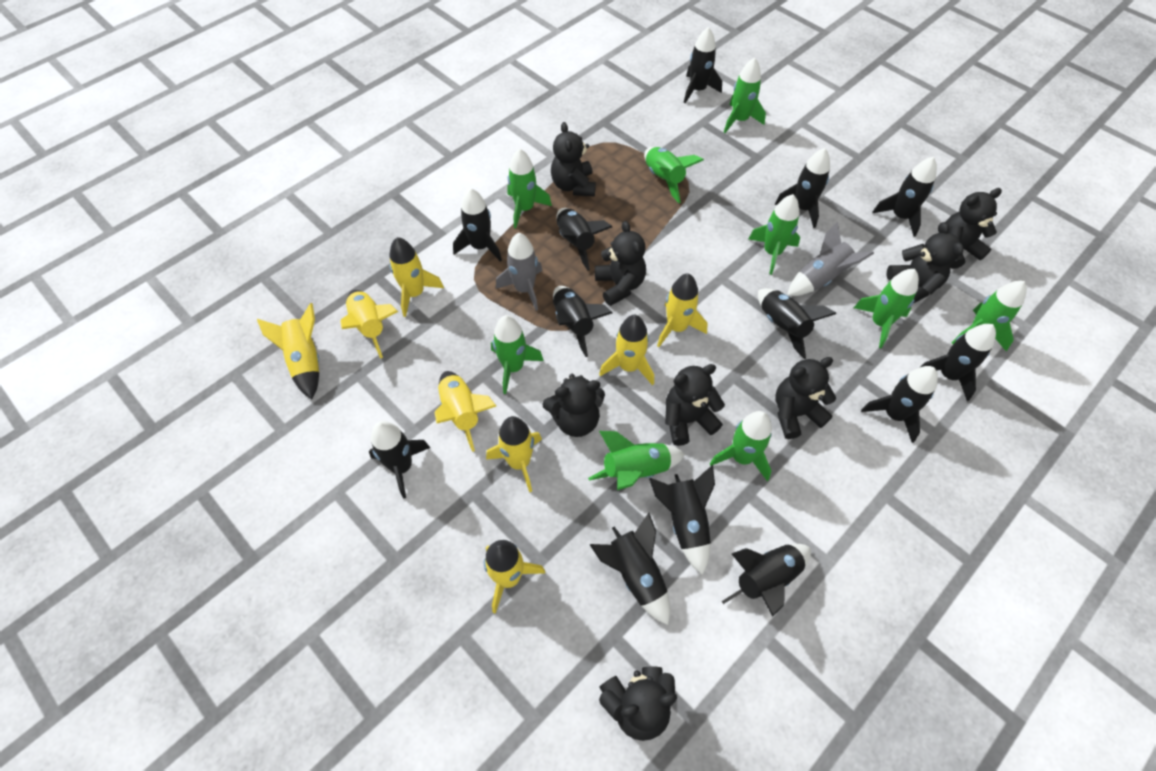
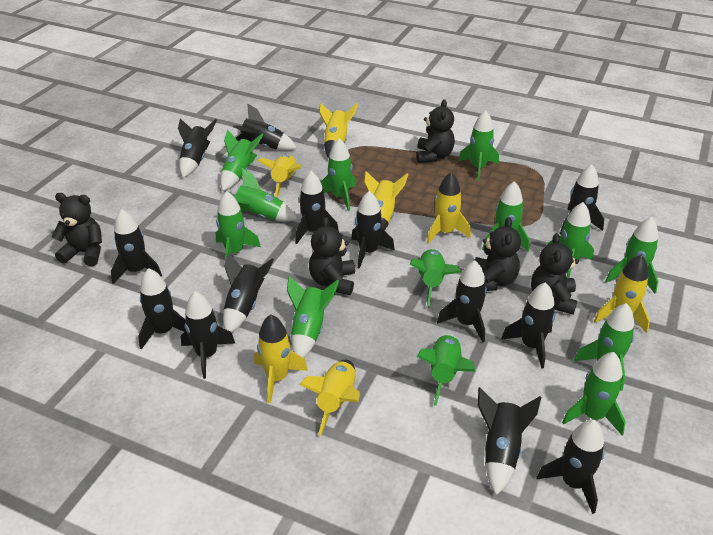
black teddy bear: 8 -> 5
green rocket: 9 -> 13
grey rocket: 2 -> 0
yellow rocket: 8 -> 7

